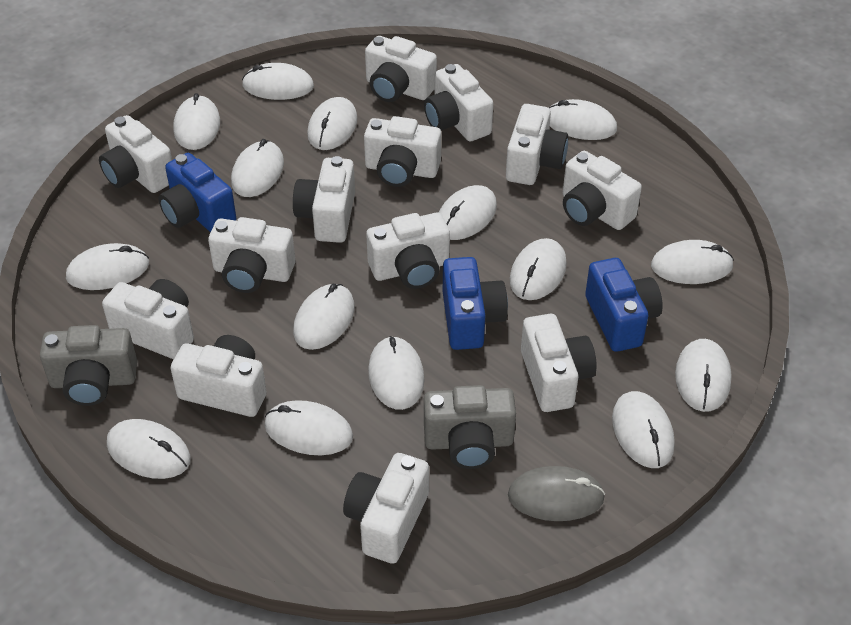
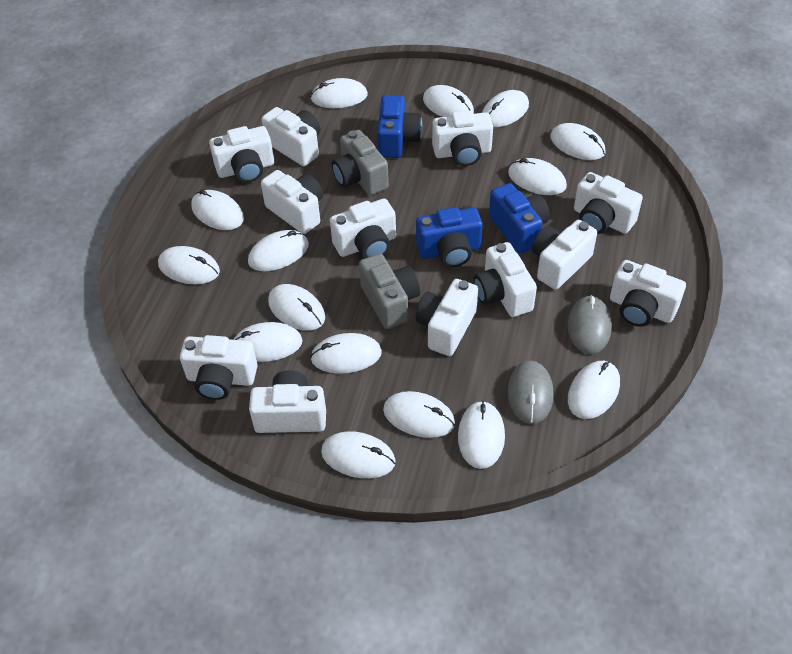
grey mouse: 1 -> 2
white camera: 13 -> 12

